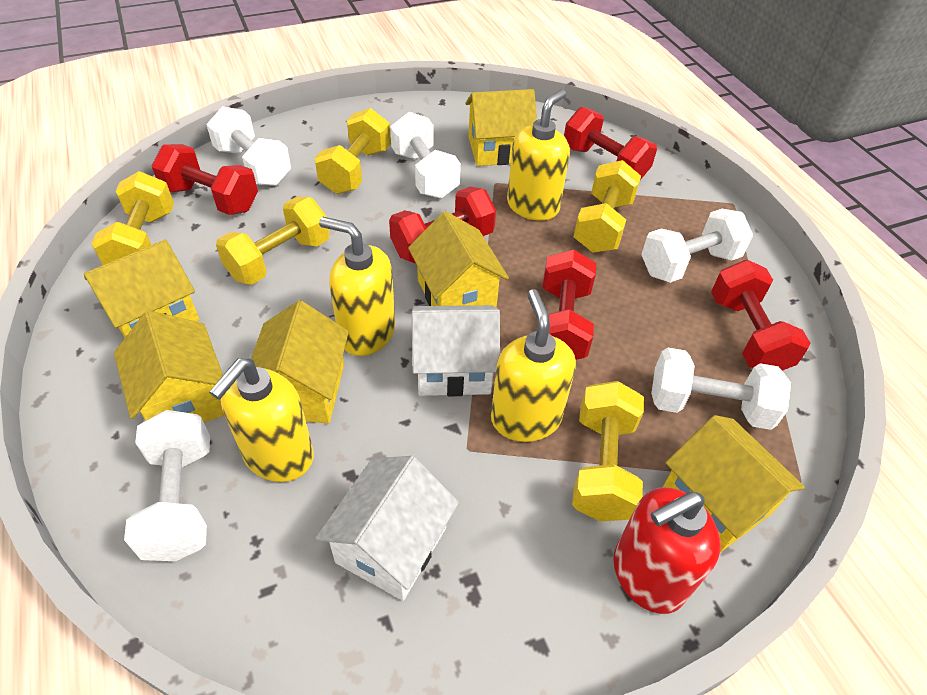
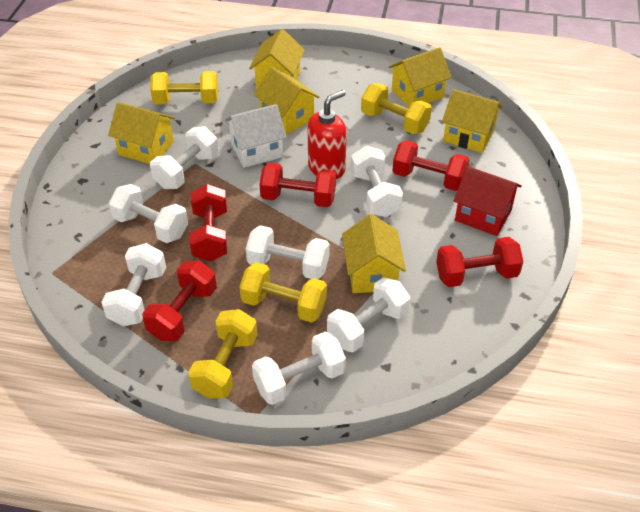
red house: 0 -> 1
white dumbbell: 5 -> 7
white house: 2 -> 1
yellow dumbbell: 5 -> 4
yellow soap dispenser: 4 -> 0

